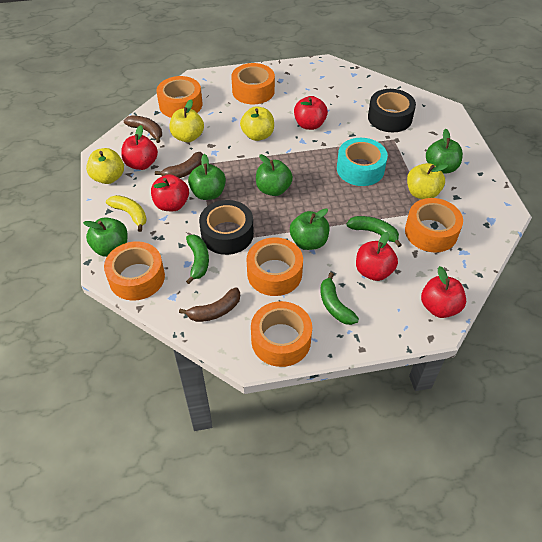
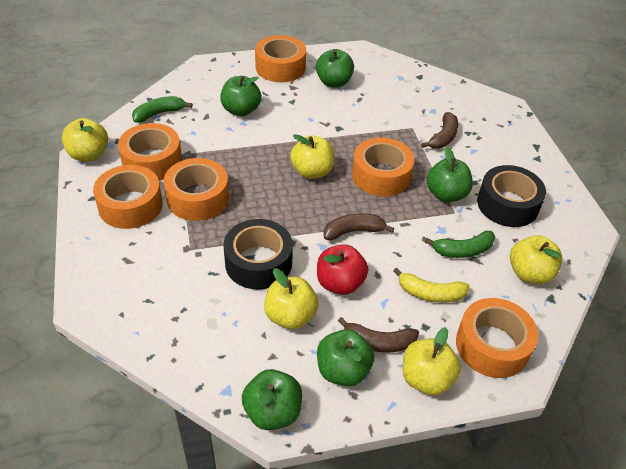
green banana: 3 -> 2
red apple: 5 -> 1
turquoise tape: 1 -> 0
yellow apple: 4 -> 5

